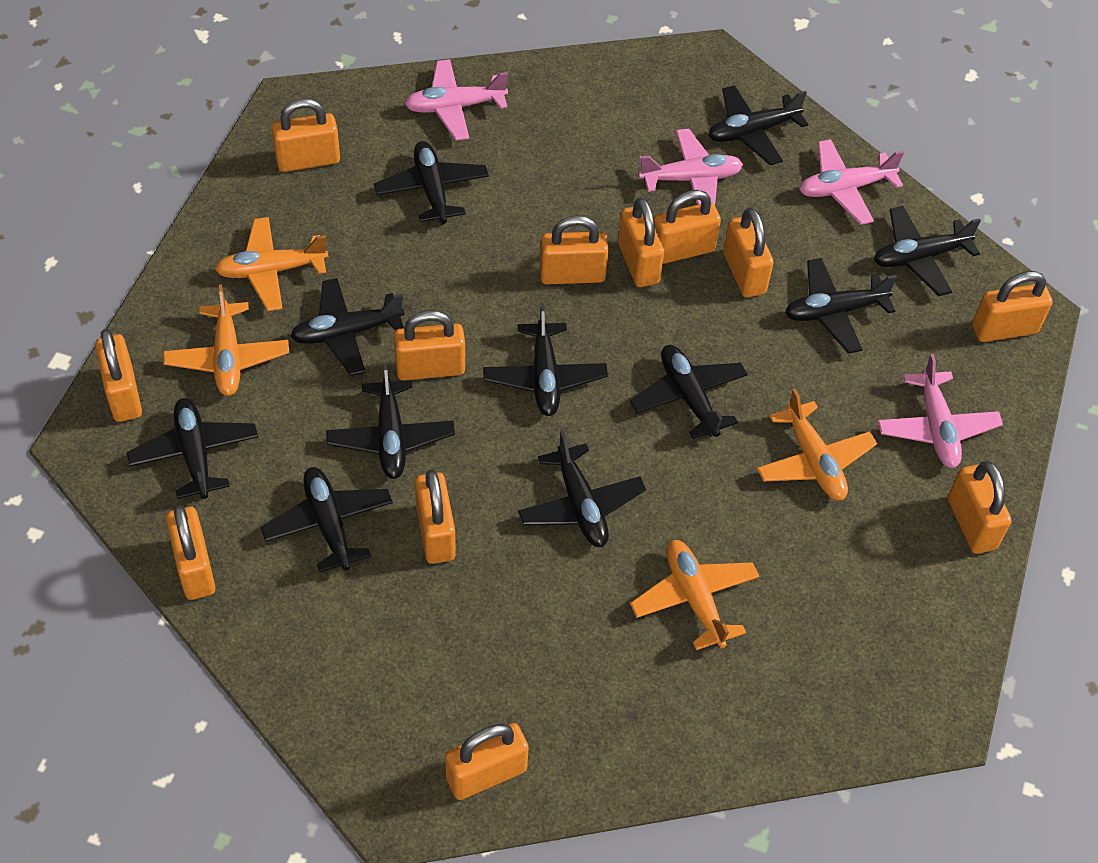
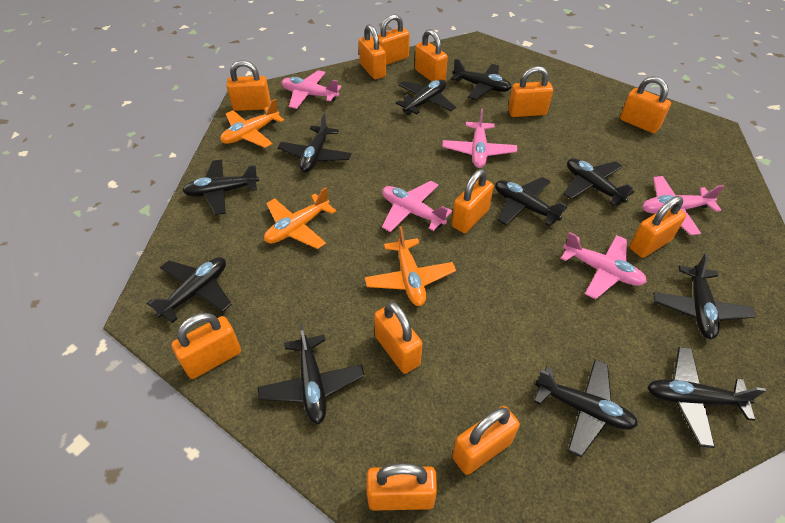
orange plane: 4 -> 3
pink plane: 4 -> 5

